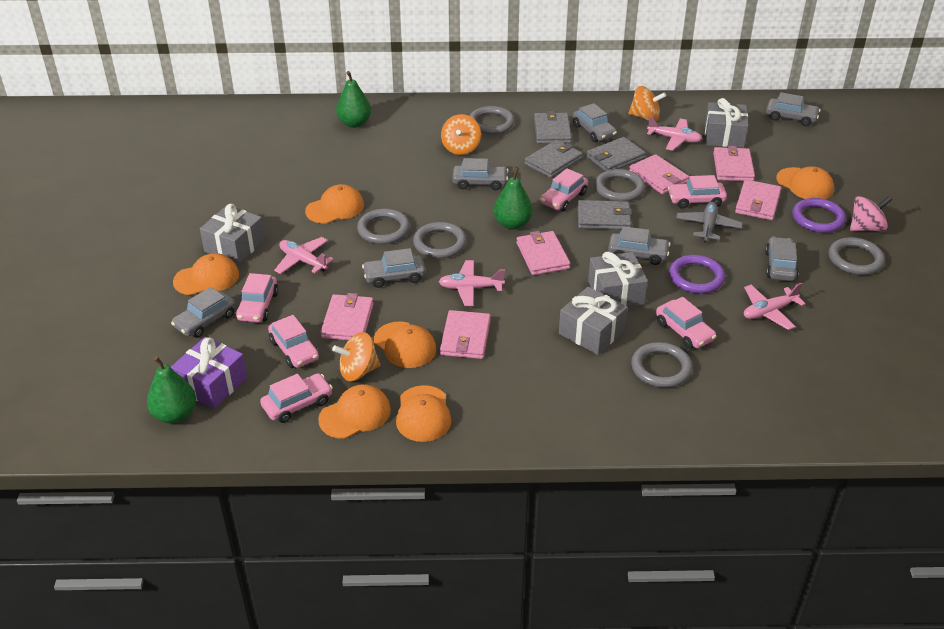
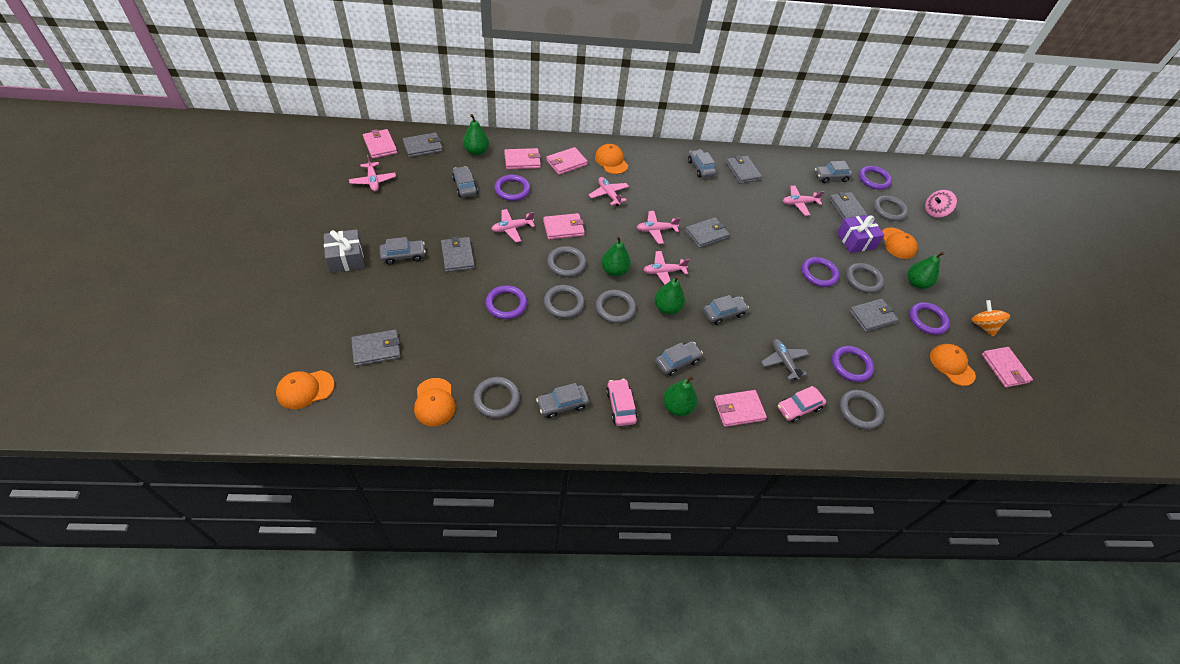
green pear: 3 -> 5
grey gift: 4 -> 1
grey ring: 6 -> 7
grey wallet: 4 -> 7
orange cap: 6 -> 5
orange spinning top: 3 -> 1
pink car: 6 -> 2
pink plane: 4 -> 6
purple ring: 2 -> 6

